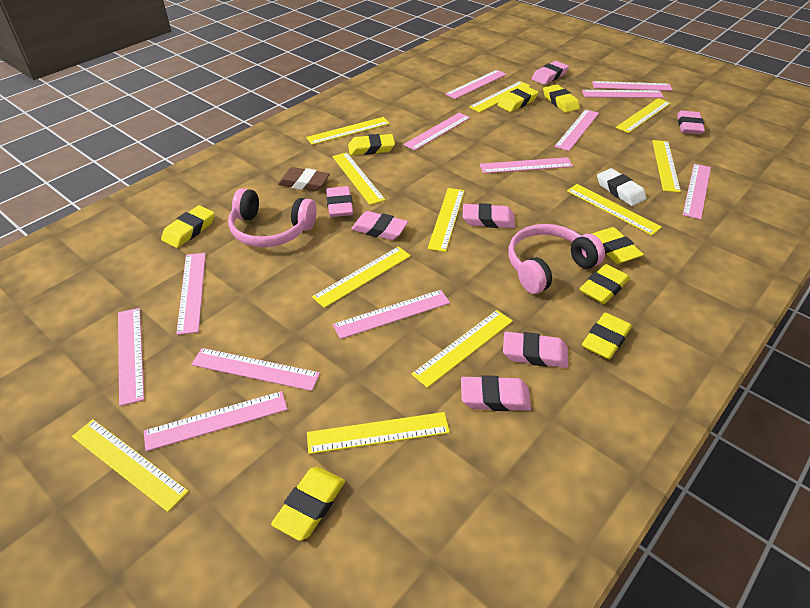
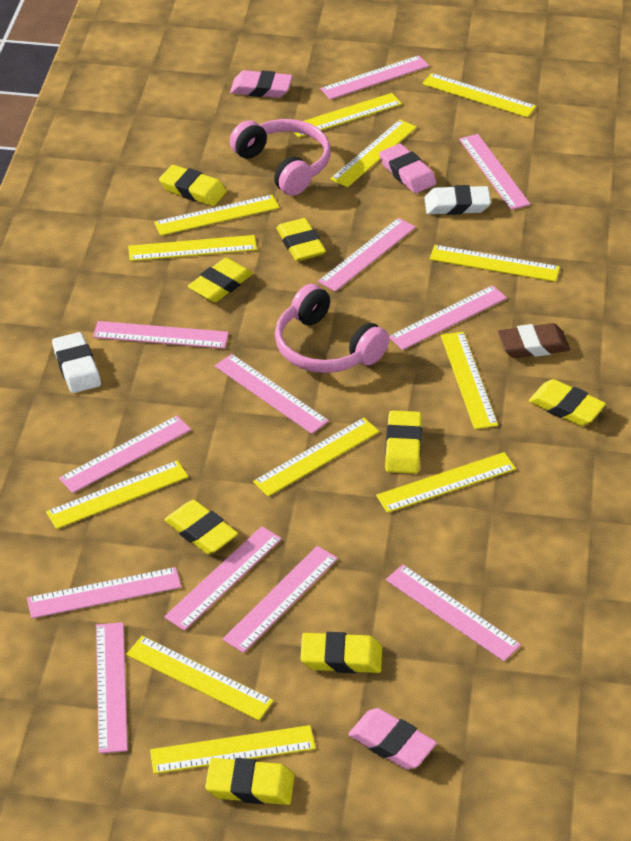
pink eraser: 7 -> 3
white eraser: 1 -> 2
yellow ruler: 11 -> 12

